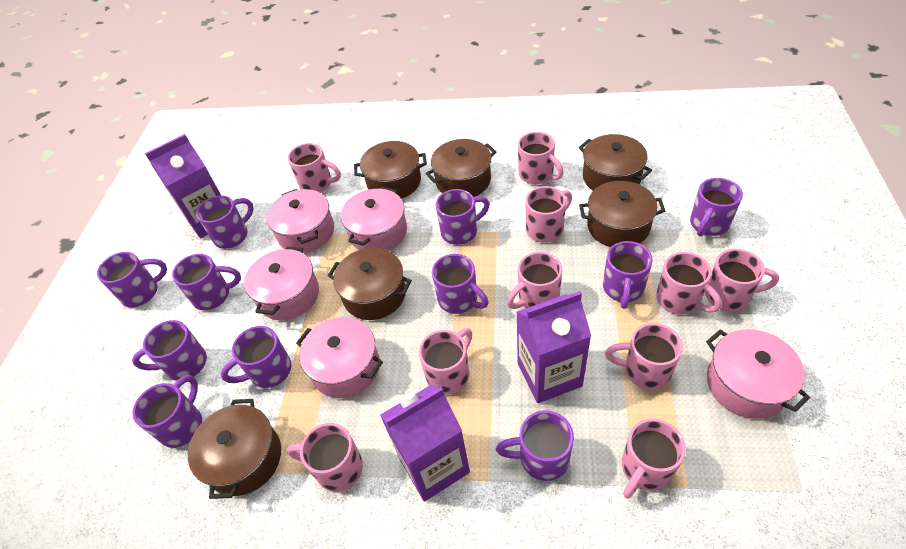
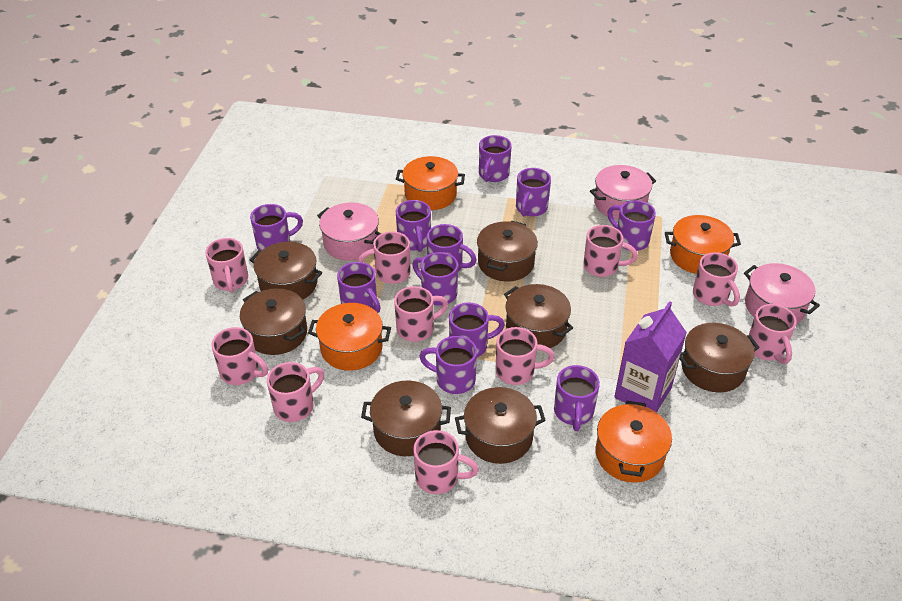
brown pot: 6 -> 7
orange pot: 0 -> 4
pink pot: 5 -> 3
purple carton: 3 -> 1

